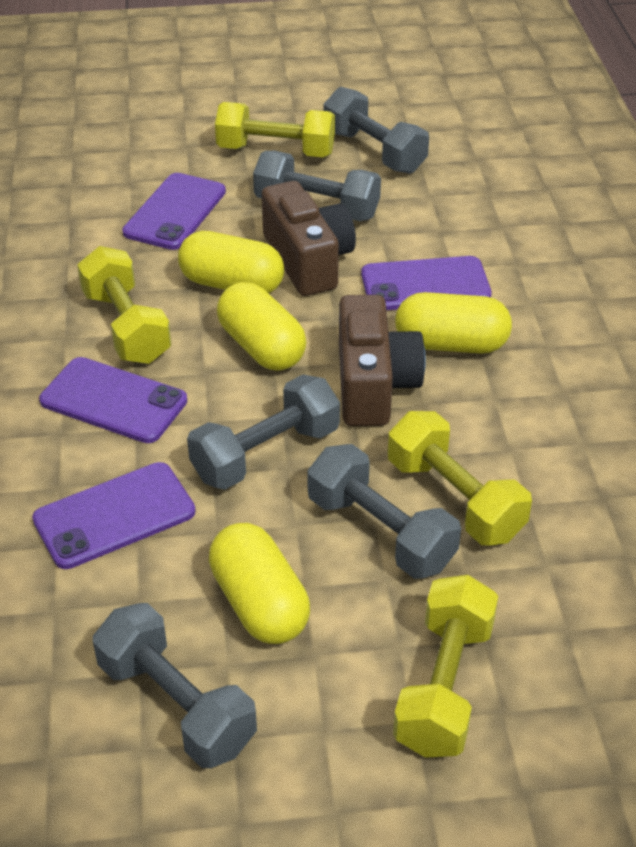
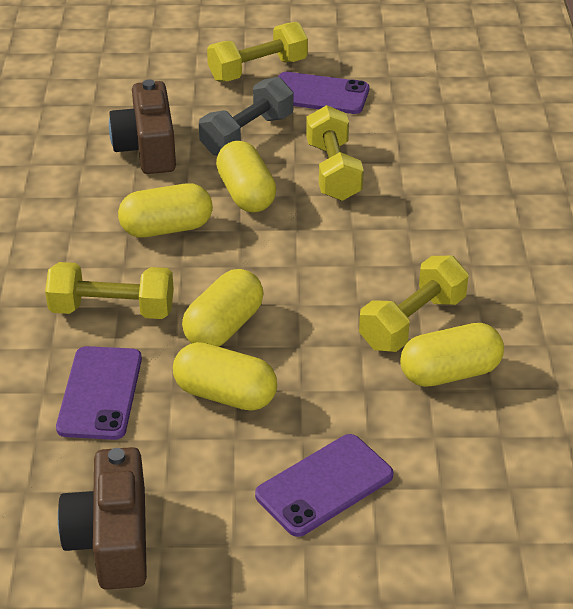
grey dumbbell: 5 -> 1
purple phone: 4 -> 3
yellow capsule: 4 -> 5

